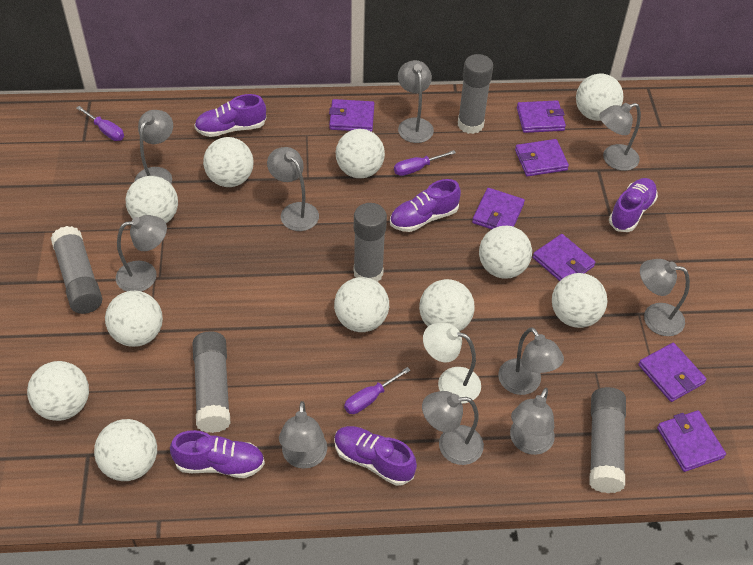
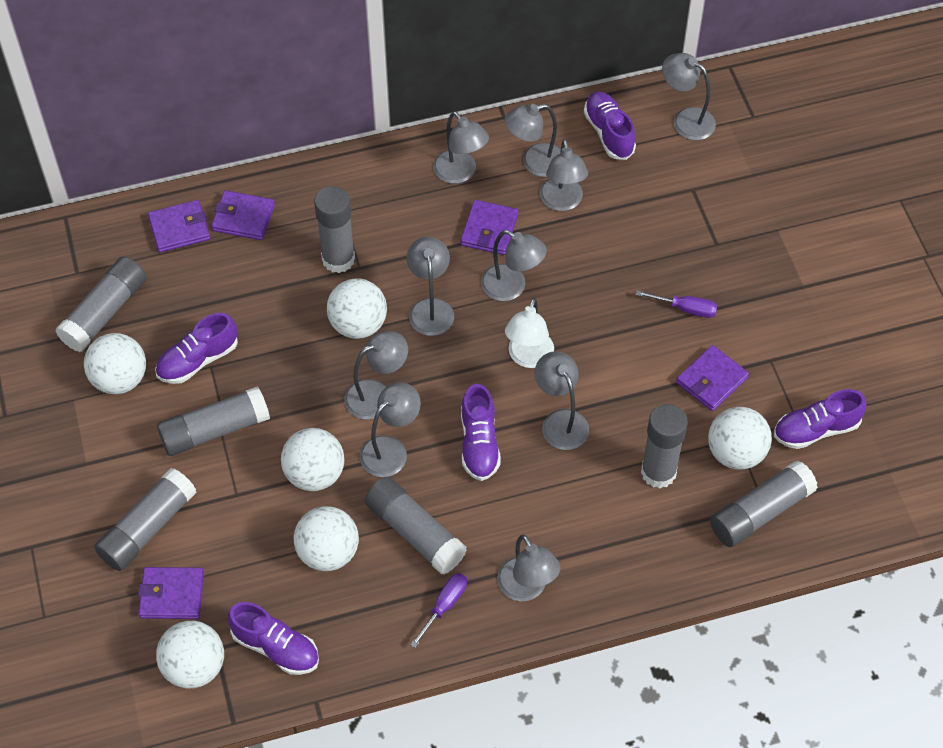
grey glue stick: 5 -> 7
purple screwdriver: 3 -> 2
purple wallet: 7 -> 5
white ball: 11 -> 6

